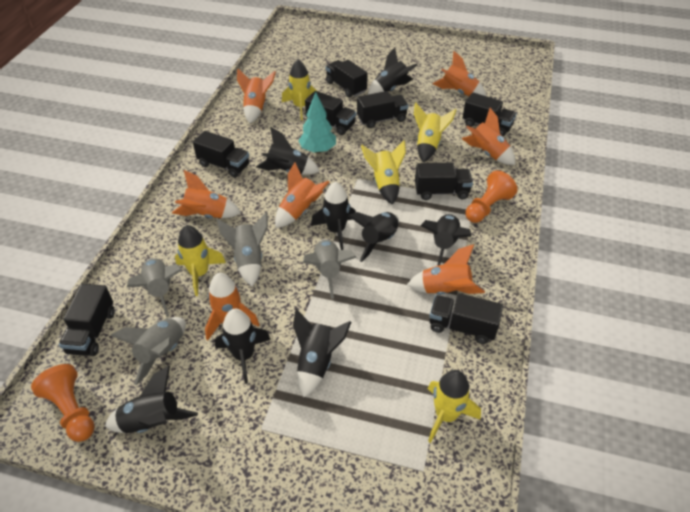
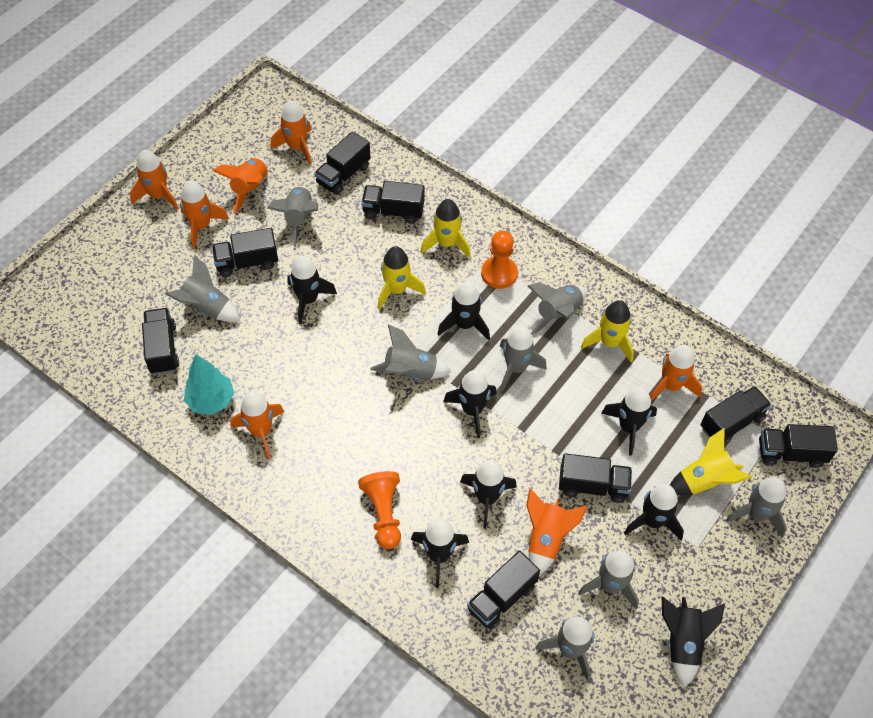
grey rocket: 4 -> 8
yellow rocket: 5 -> 4

